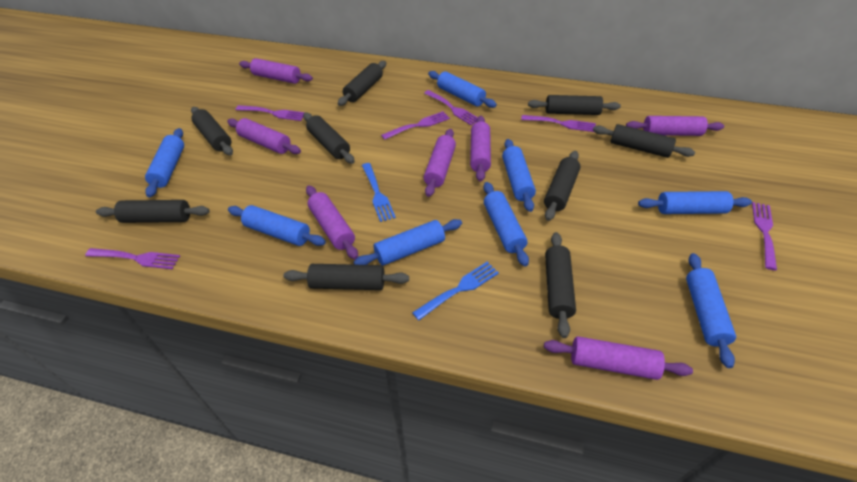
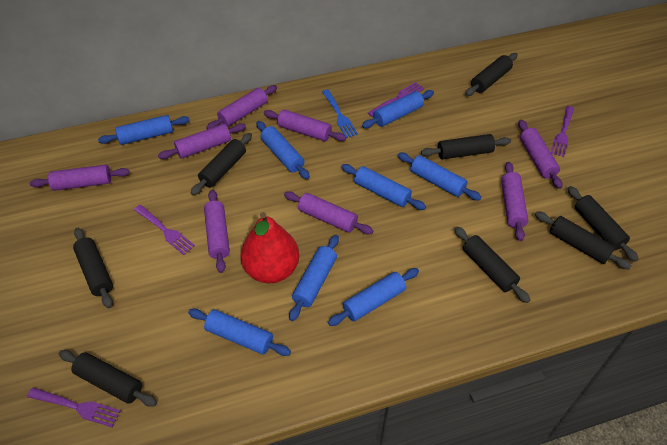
black rolling pin: 9 -> 8
blue fork: 2 -> 1
purple fork: 6 -> 4
purple rolling pin: 7 -> 8
red pear: 0 -> 1

